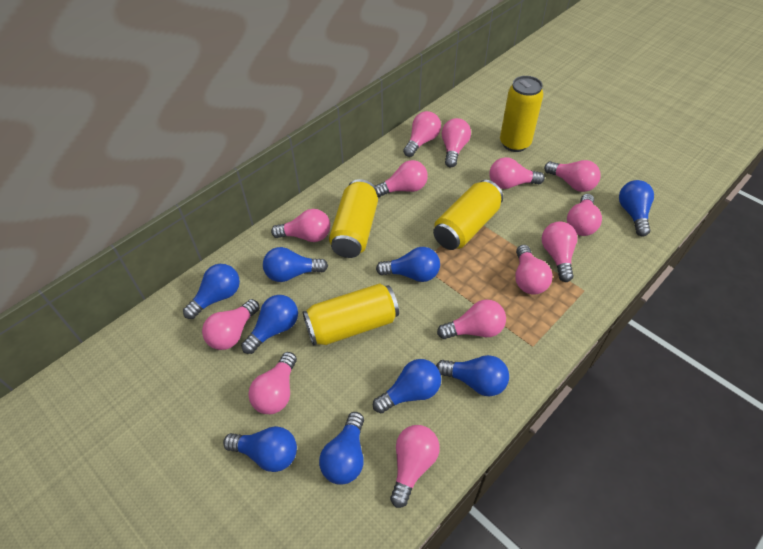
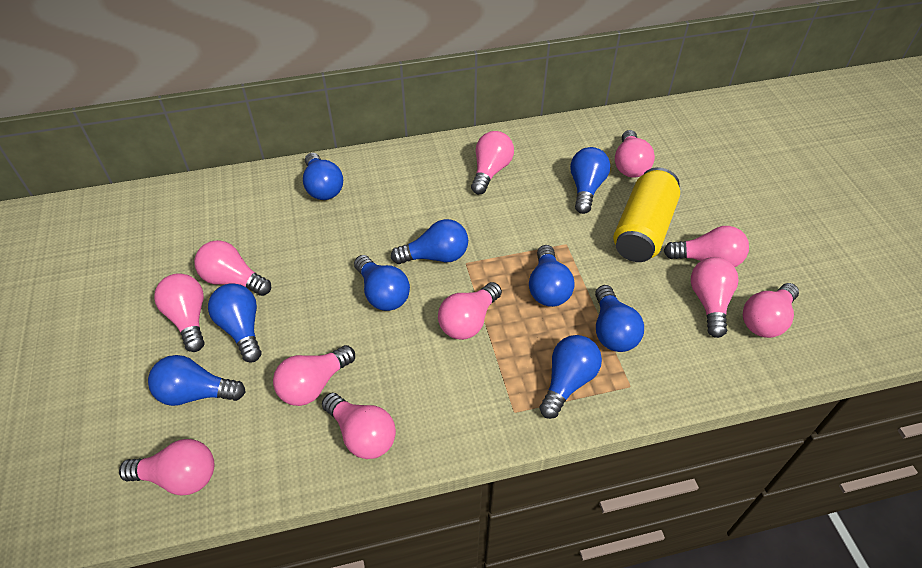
pink light bulb: 13 -> 11
yellow can: 4 -> 1

